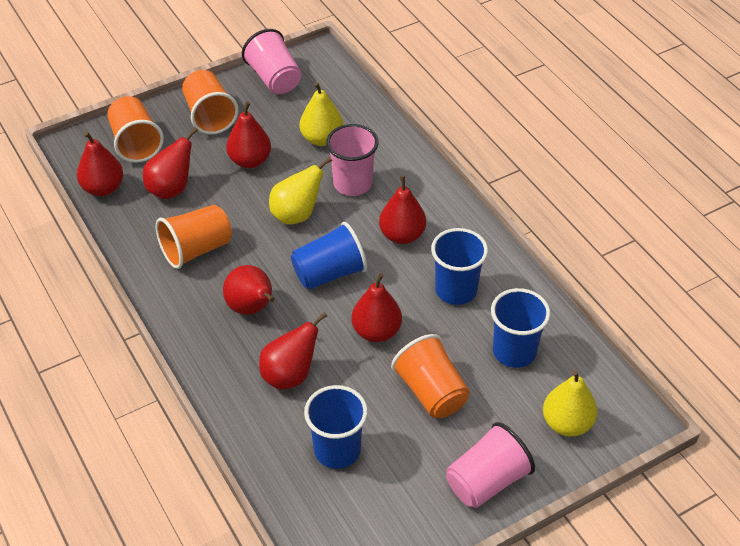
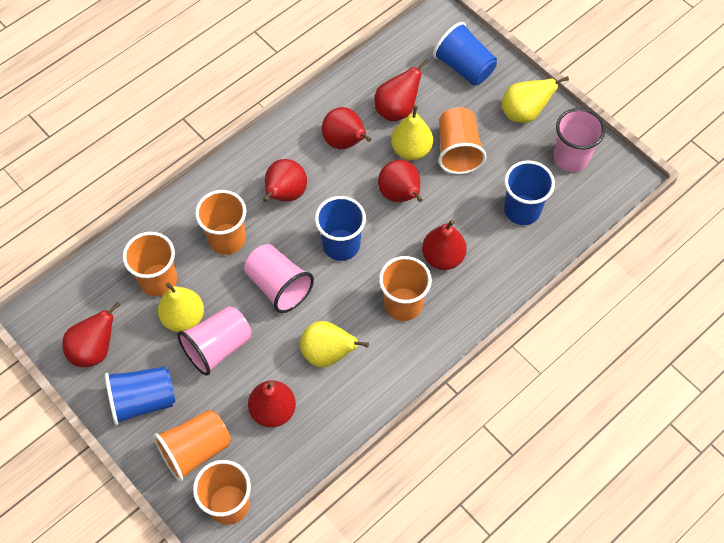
orange cup: 4 -> 6
yellow pear: 3 -> 4

